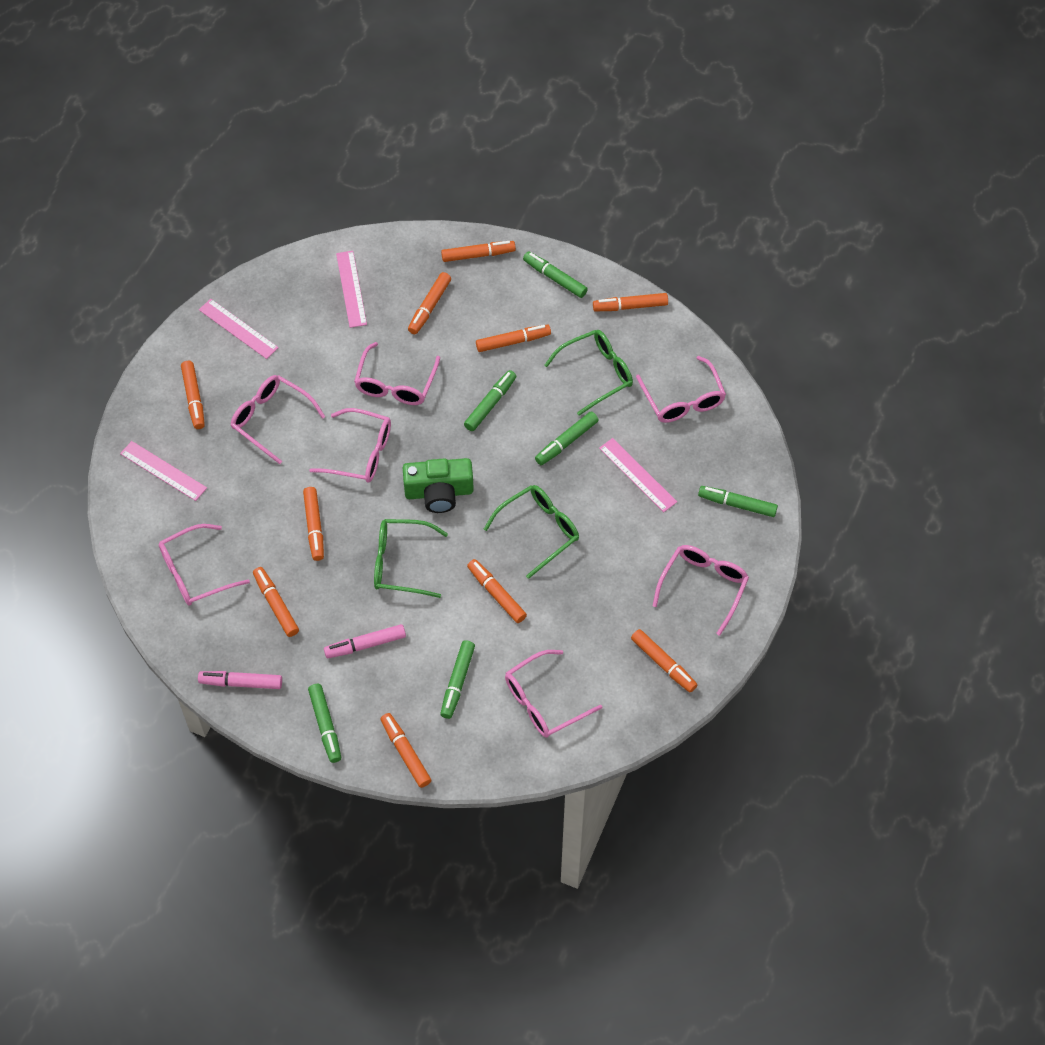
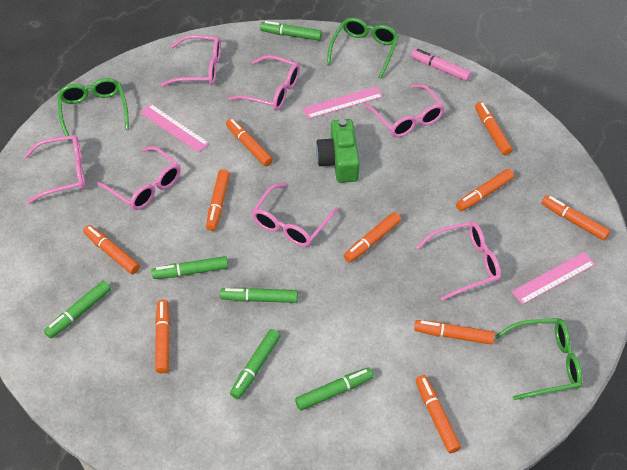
pink marker: 2 -> 1
pink ruler: 4 -> 3

